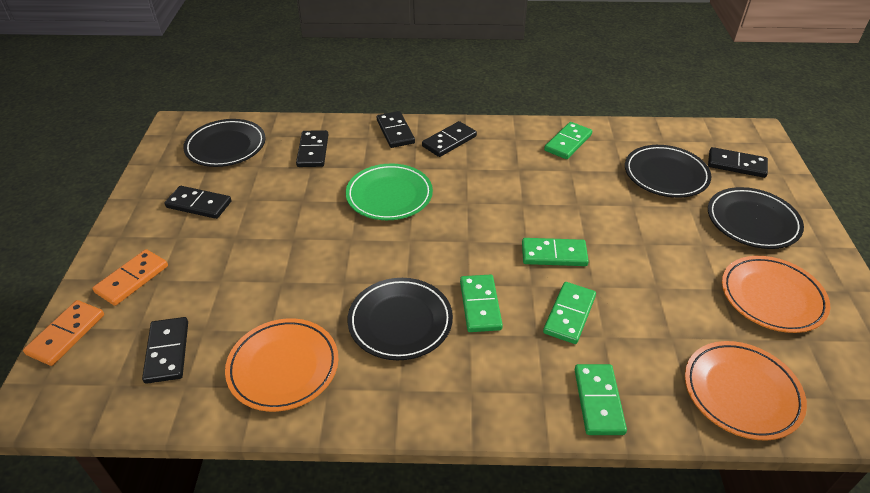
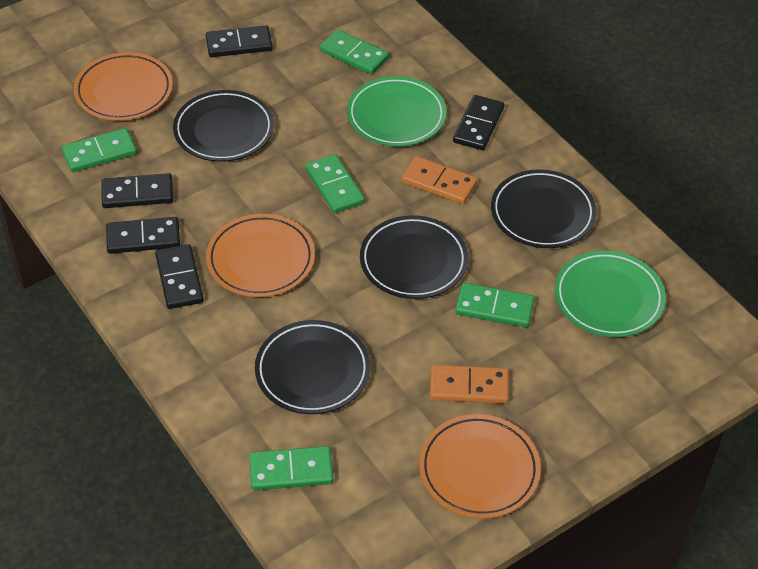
black domino: 6 -> 5
green plate: 1 -> 2

